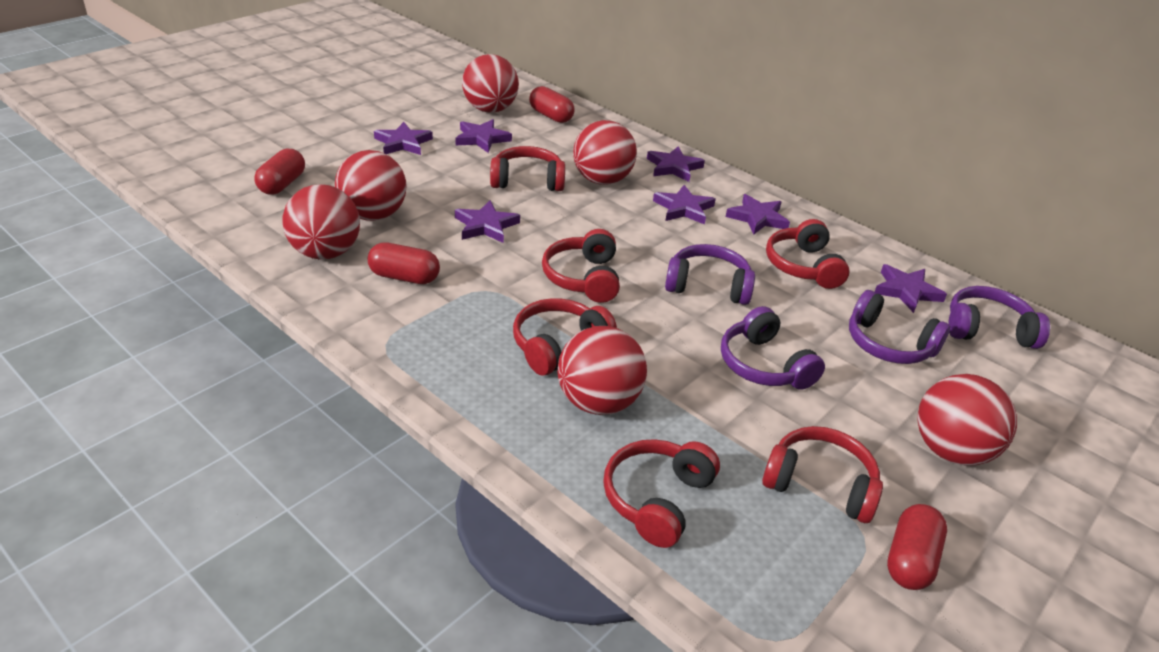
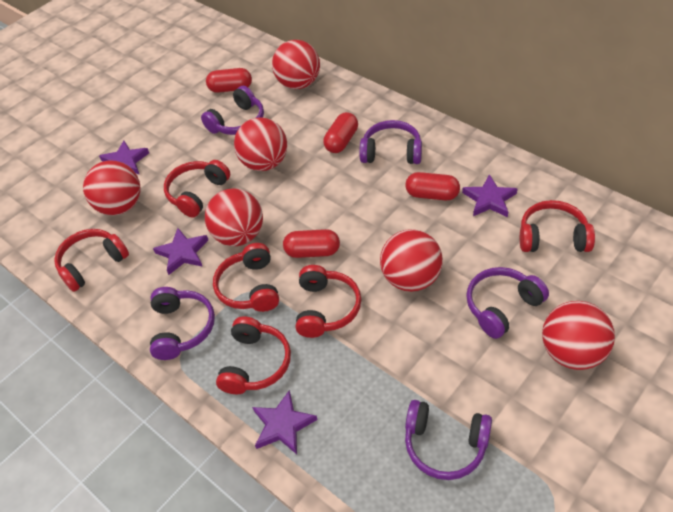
purple headphones: 4 -> 5
purple star: 7 -> 4

